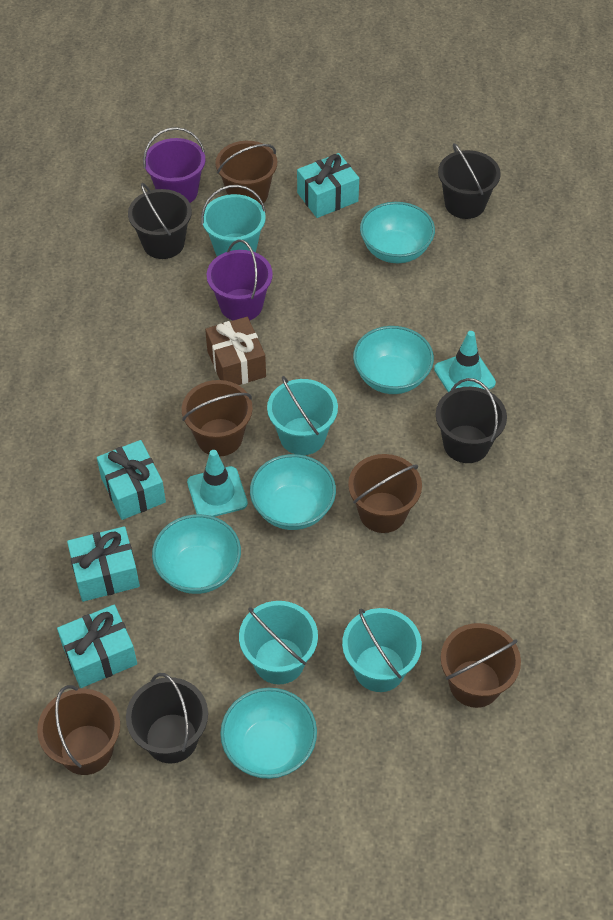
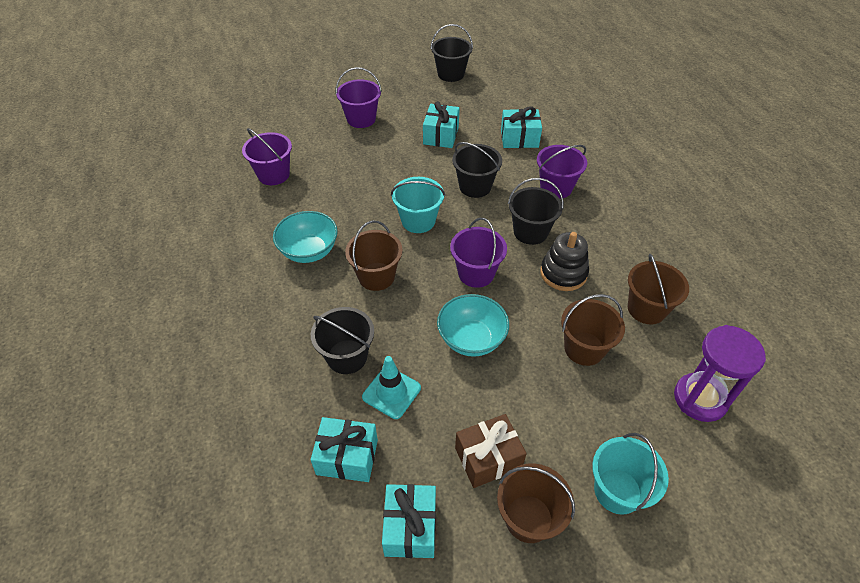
black stacking toy: 0 -> 1
brown bucket: 5 -> 4
purple bucket: 2 -> 4
purple hourglass: 0 -> 1
turquoise bowl: 5 -> 2
turquoise bucket: 4 -> 2
turquoise traffic cone: 2 -> 1

